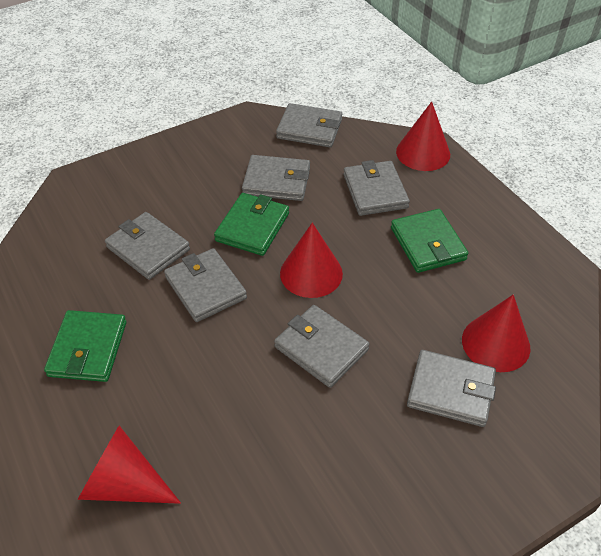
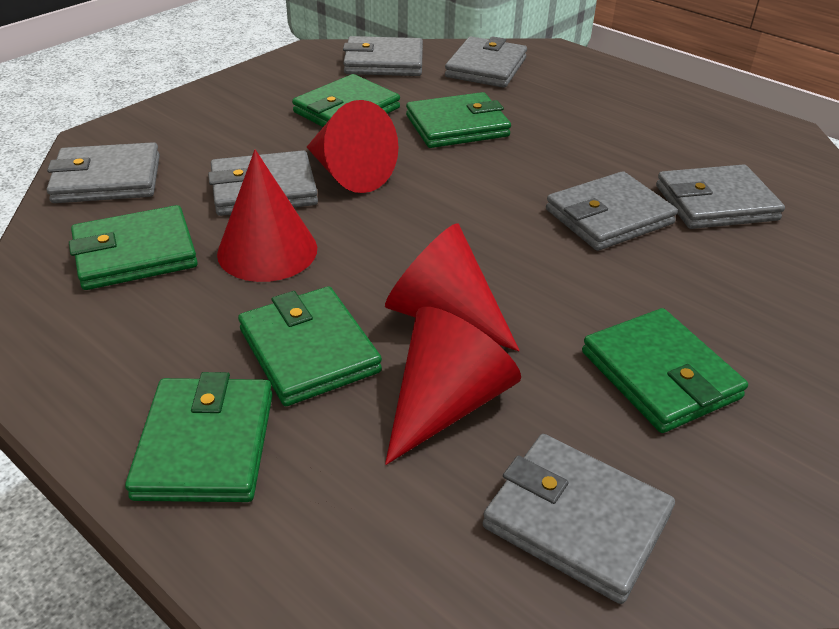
green wallet: 3 -> 6

